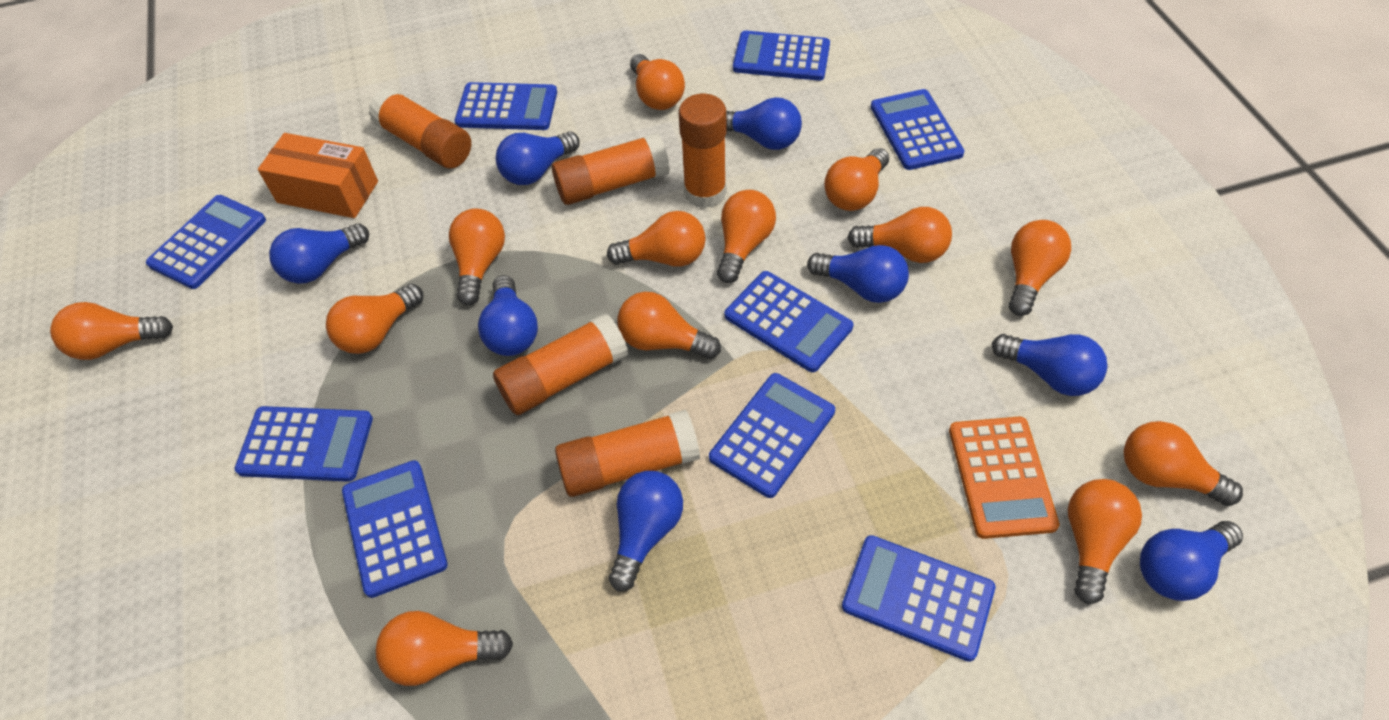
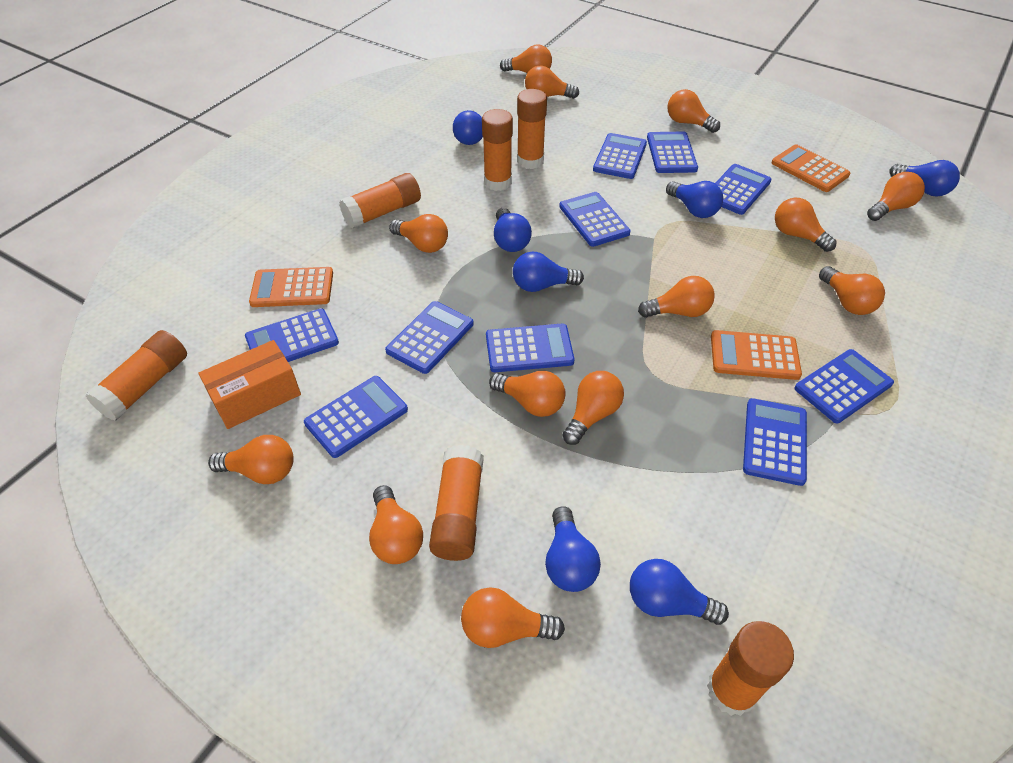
blue calculator: 9 -> 10
blue light bulb: 8 -> 7
orange calculator: 1 -> 3
orange glue stick: 5 -> 6

